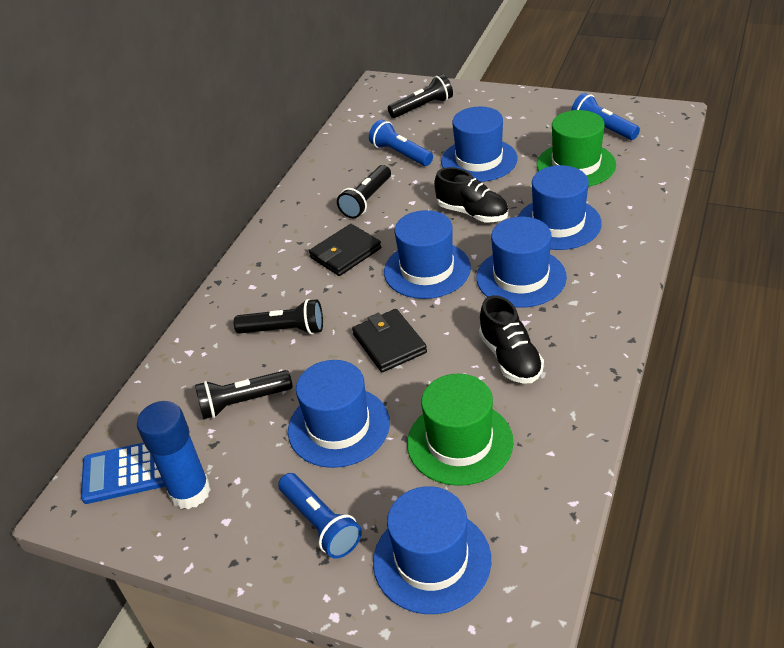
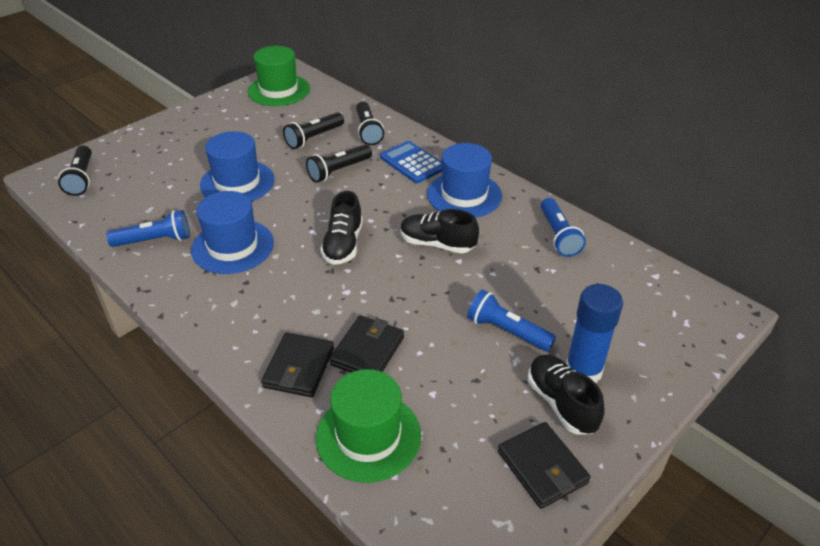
black shoe: 2 -> 3
black wallet: 2 -> 3
blue hat: 6 -> 3

